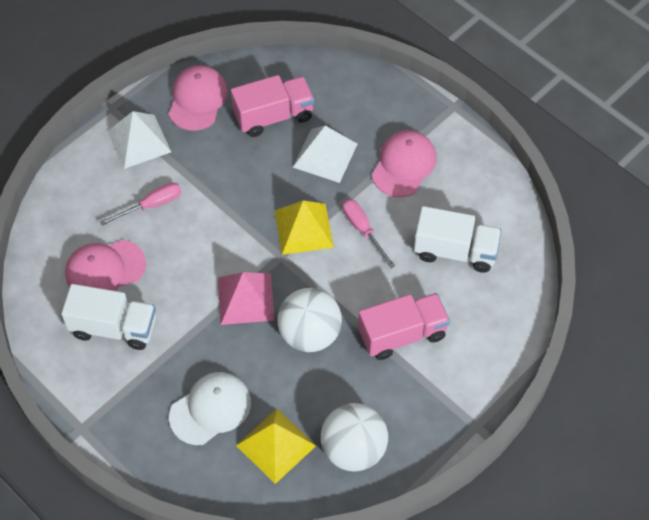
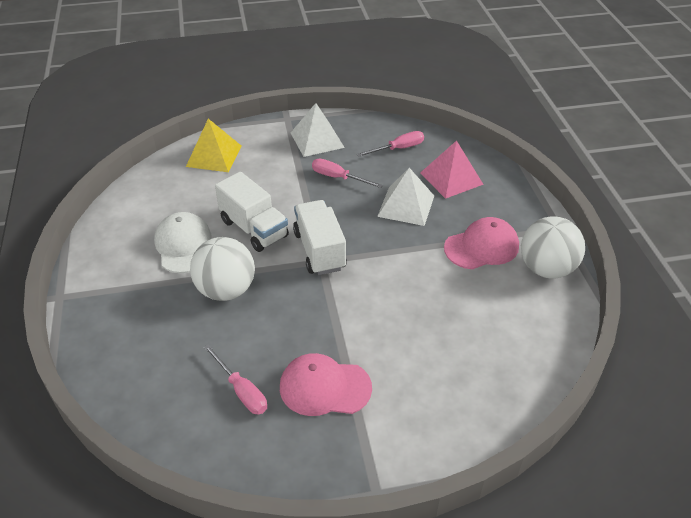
pink cap: 3 -> 2
pink screwdriver: 2 -> 3
pink truck: 2 -> 0
yellow pyramid: 2 -> 1

